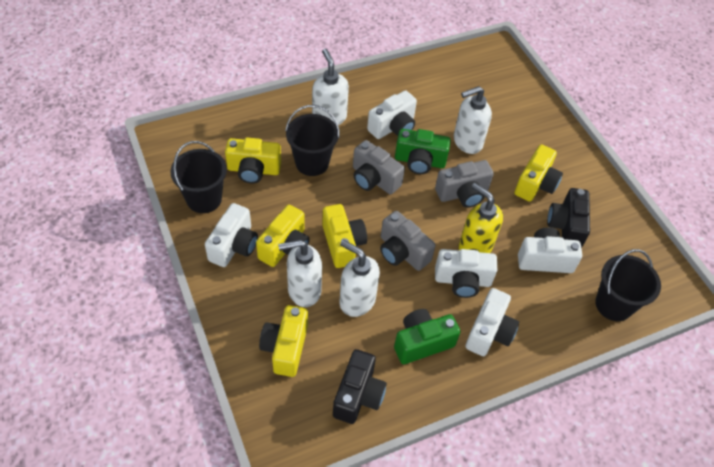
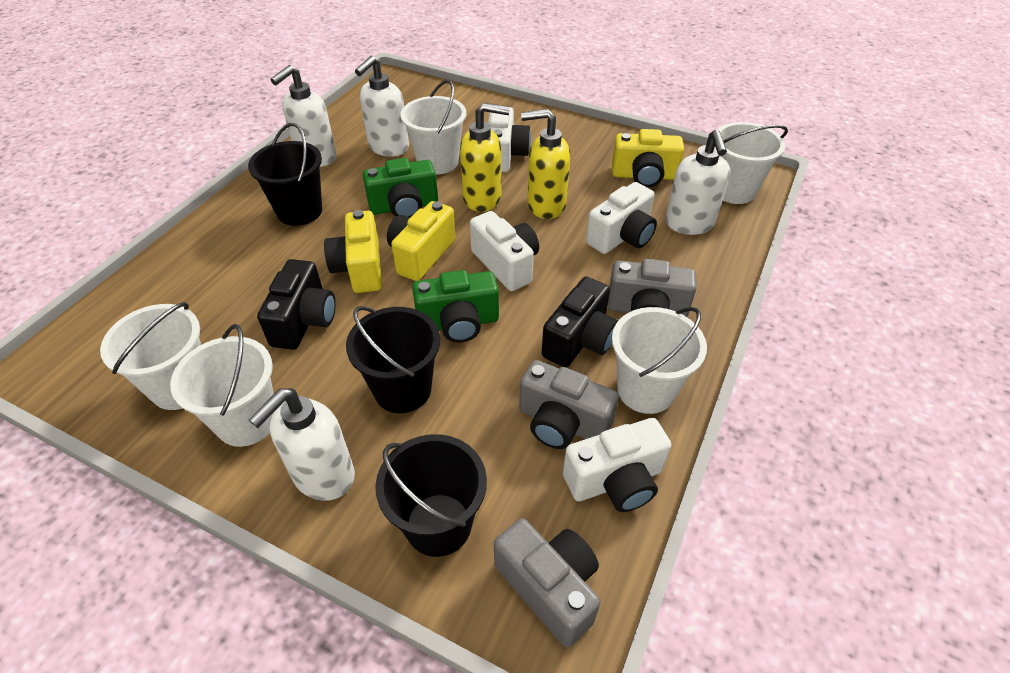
white bucket: 0 -> 5
white camera: 5 -> 4
yellow camera: 5 -> 3
yellow soap dispenser: 1 -> 2

